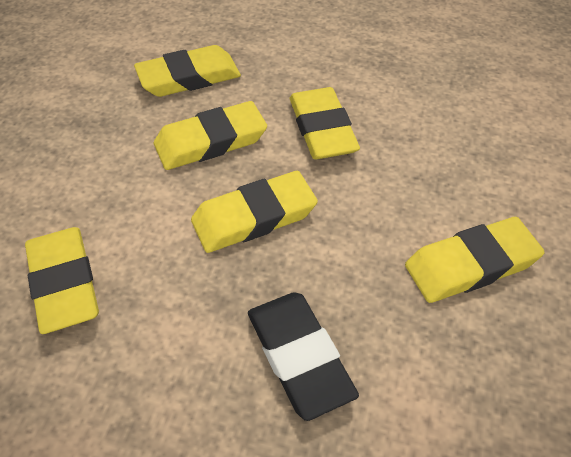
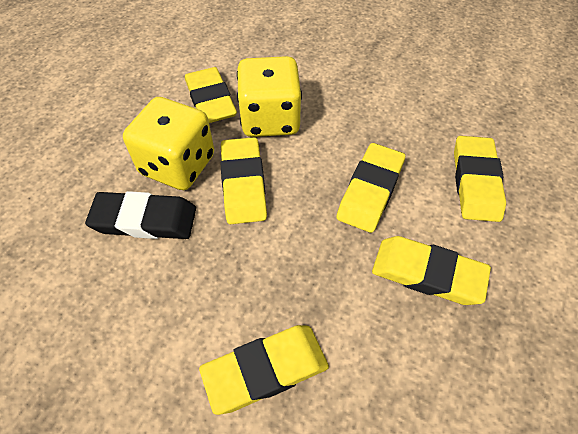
yellow dice: 0 -> 2

